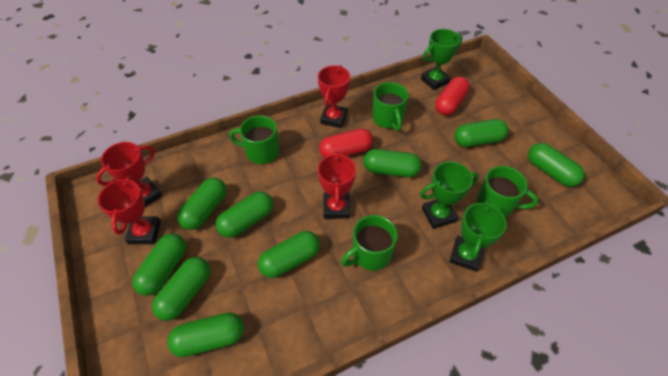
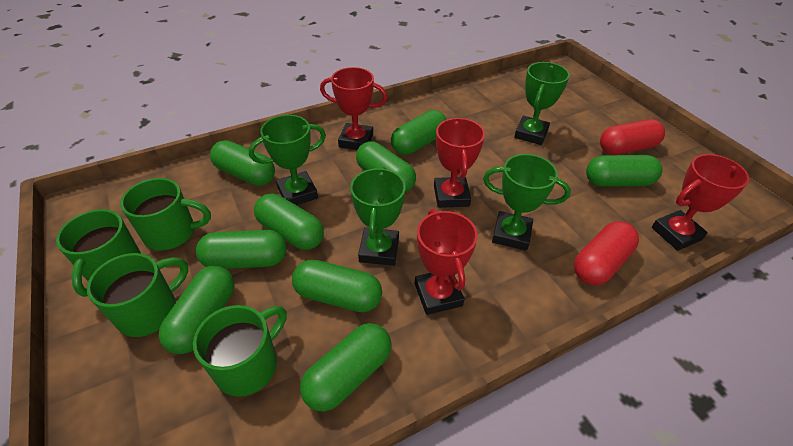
green trophy: 3 -> 4

